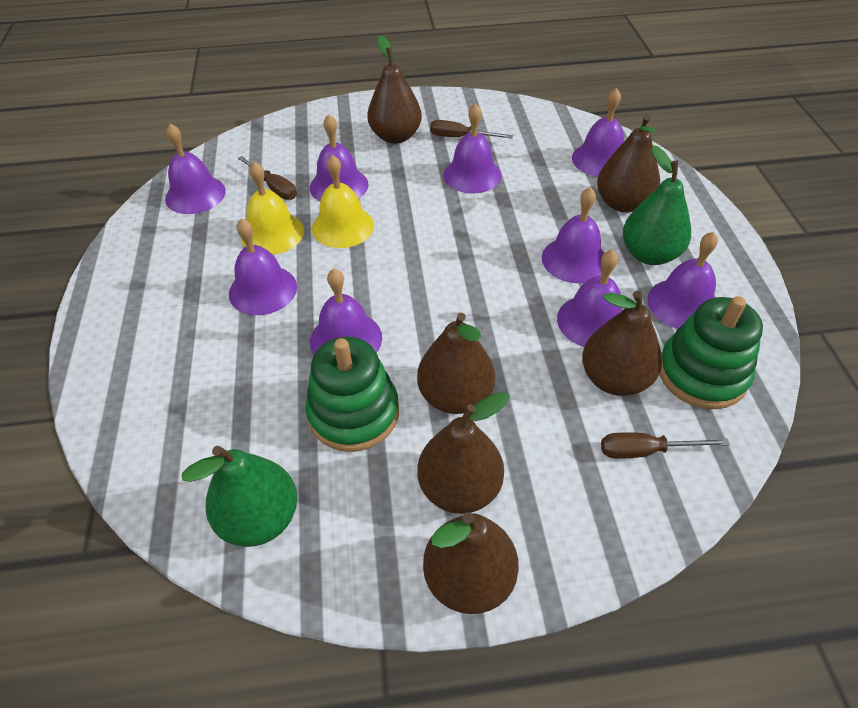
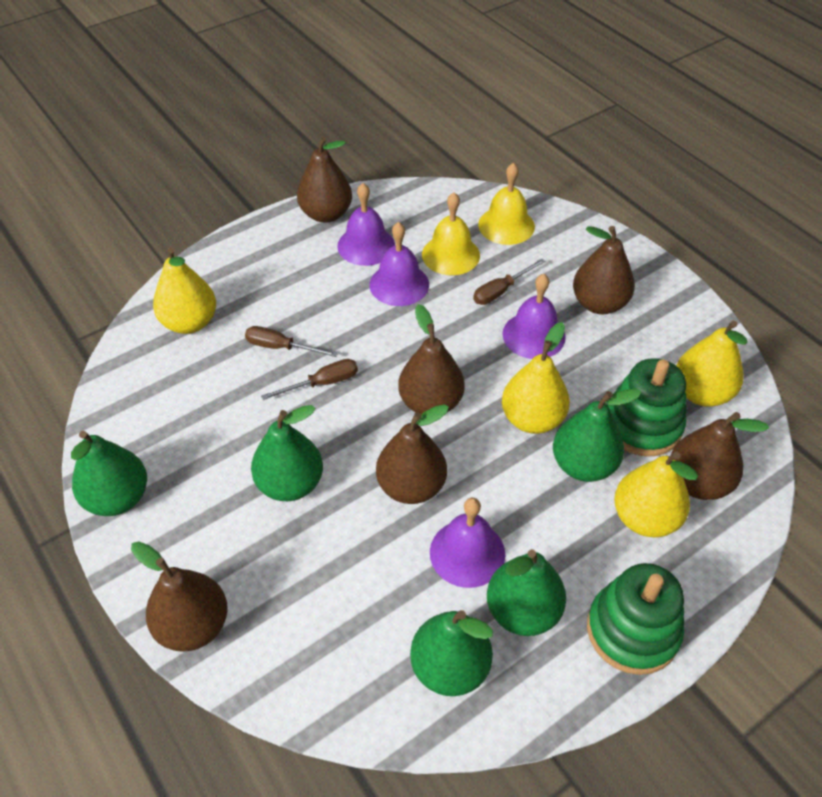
green pear: 2 -> 5
purple bell: 9 -> 4
yellow pear: 0 -> 4

